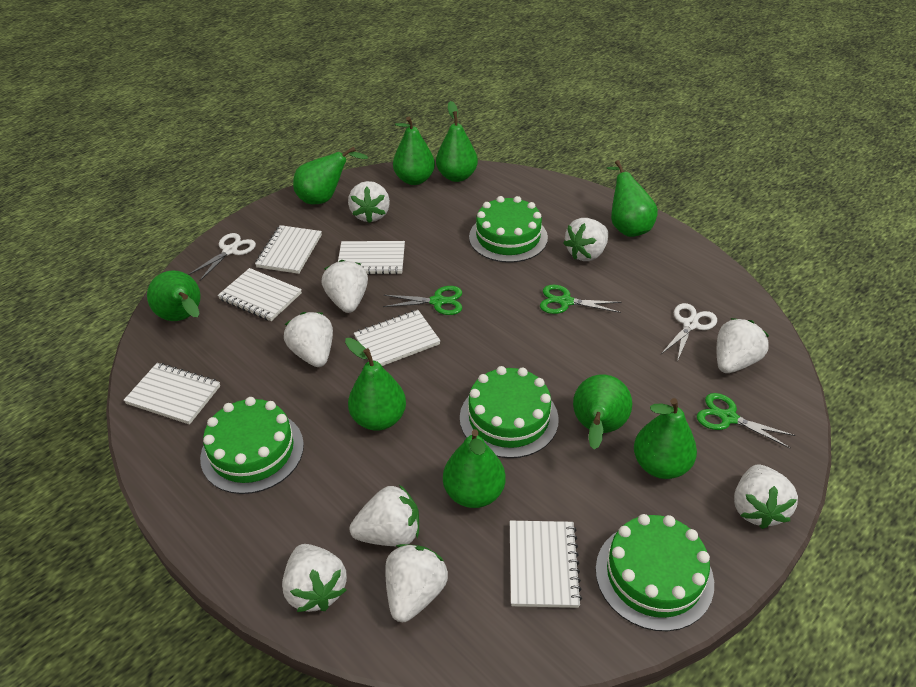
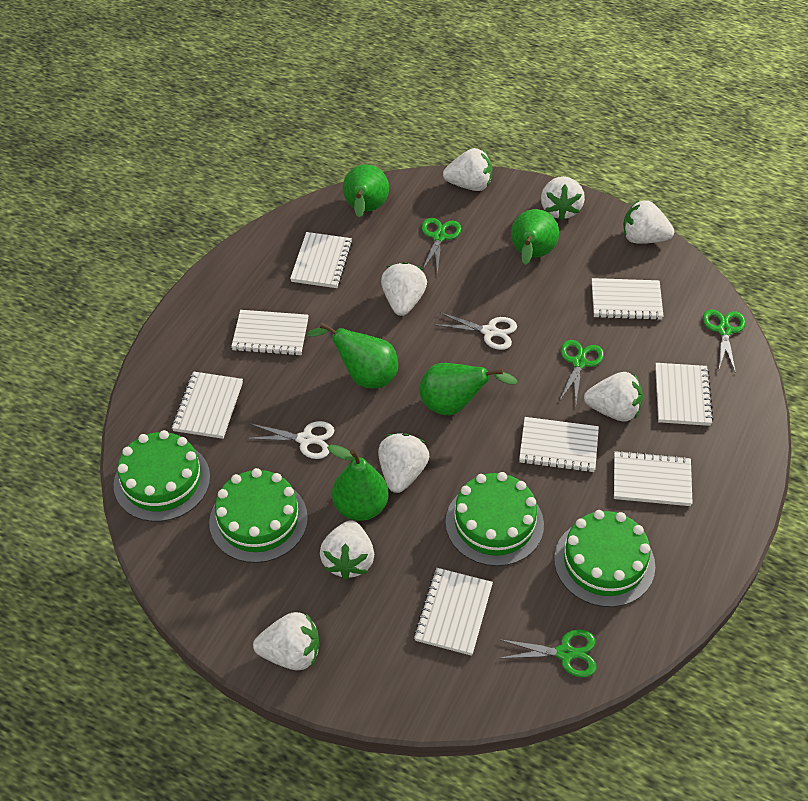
green pear: 9 -> 5
green scissors: 3 -> 4
white notebook: 6 -> 8
white strawberry: 9 -> 8

